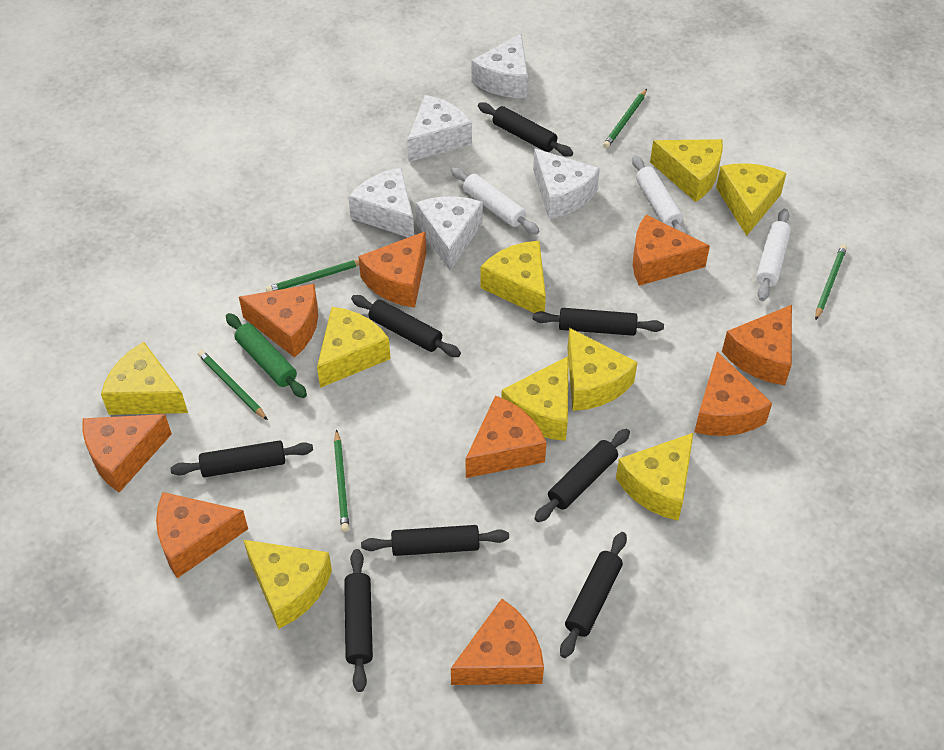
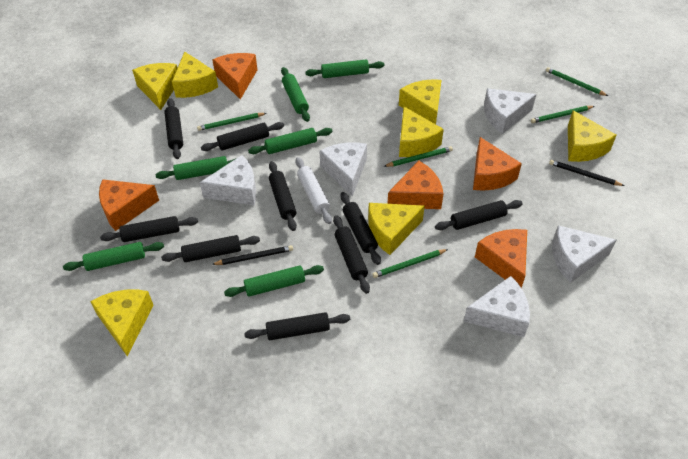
black pencil: 0 -> 2
black rolling pin: 8 -> 9
green rolling pin: 1 -> 6
orange cheese: 9 -> 5
white rolling pin: 3 -> 1
yellow cheese: 9 -> 7

